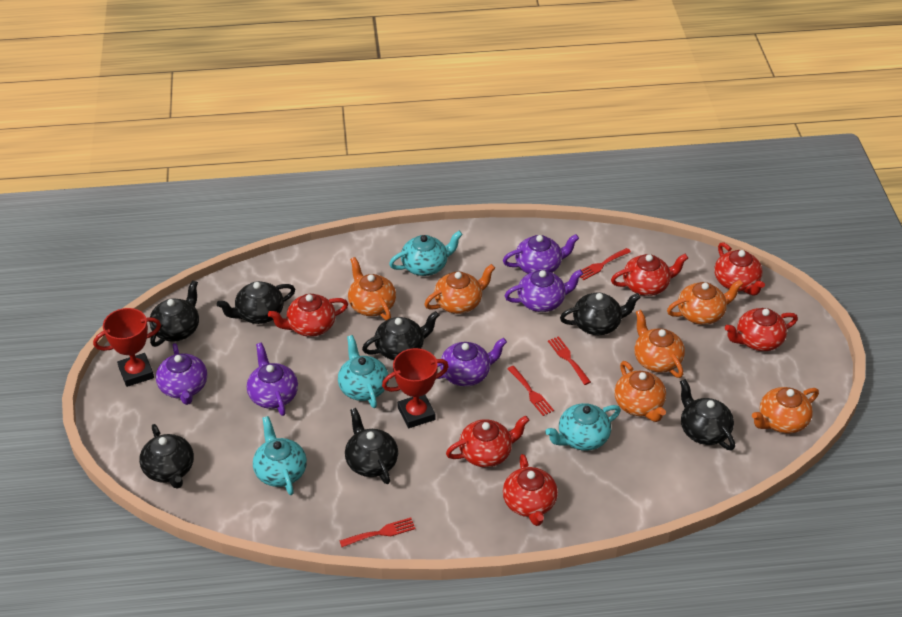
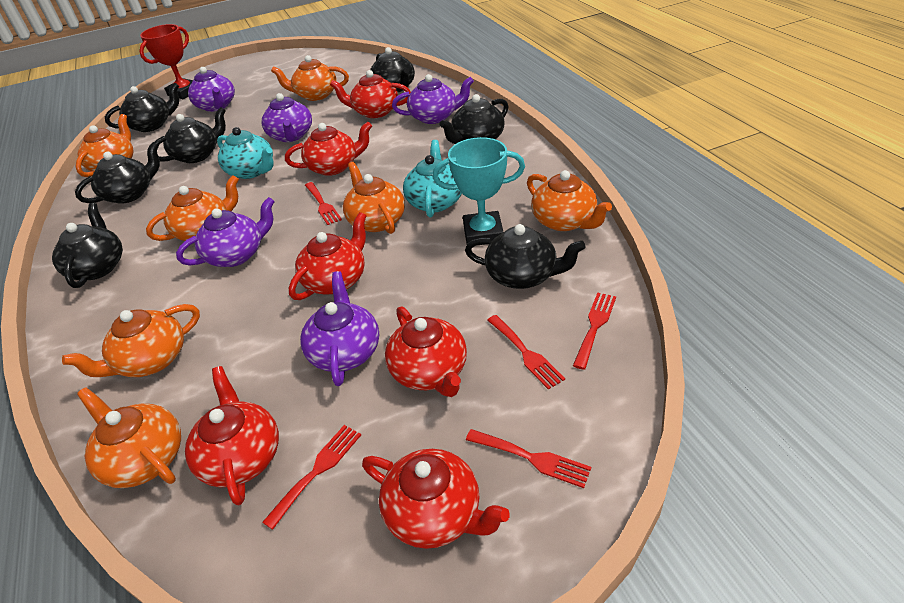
orange teapot: 6 -> 7
red fork: 4 -> 5
red trophy: 2 -> 1
turquoise teapot: 4 -> 2
turquoise trophy: 0 -> 1

